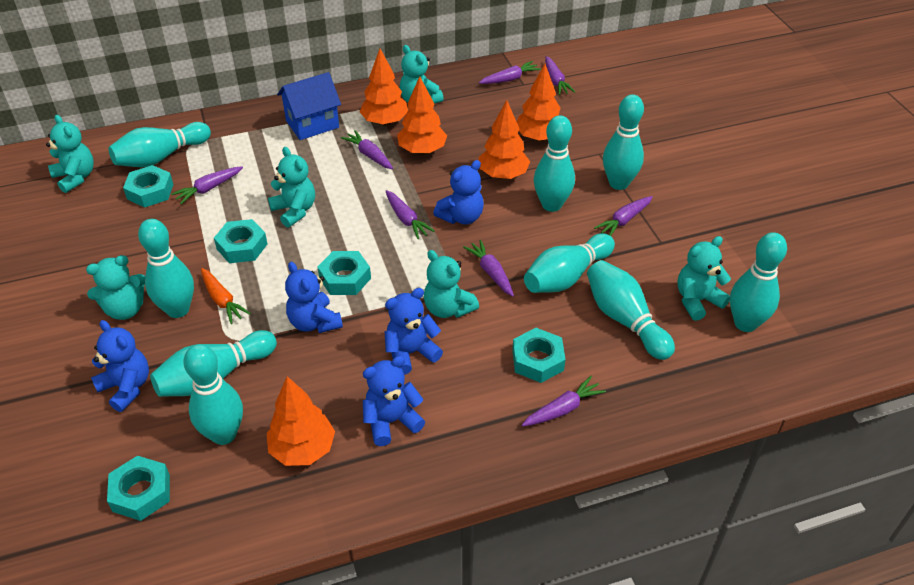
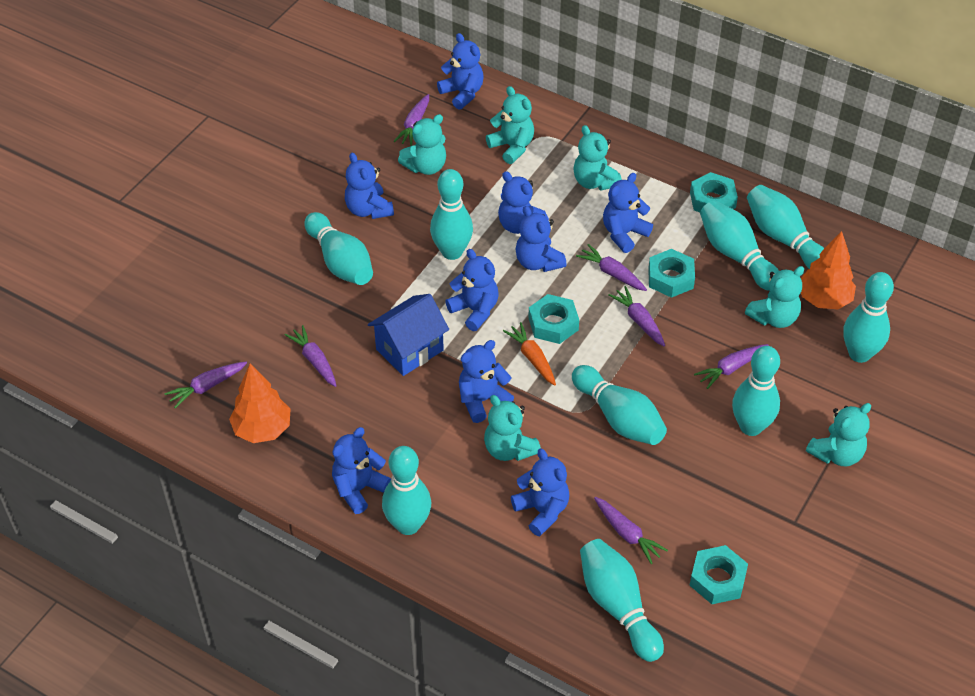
blue teddy bear: 5 -> 9
orange tree: 5 -> 2
purple carrot: 8 -> 7
turquoise nut: 5 -> 4

